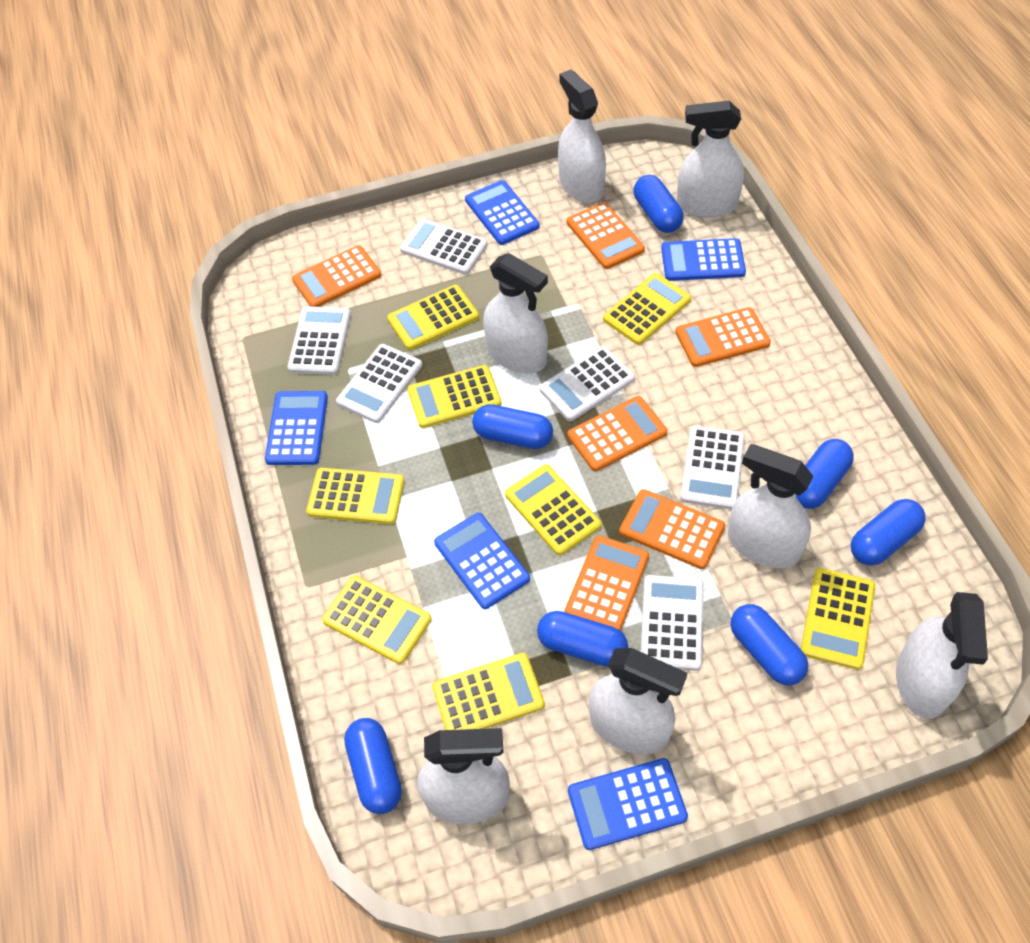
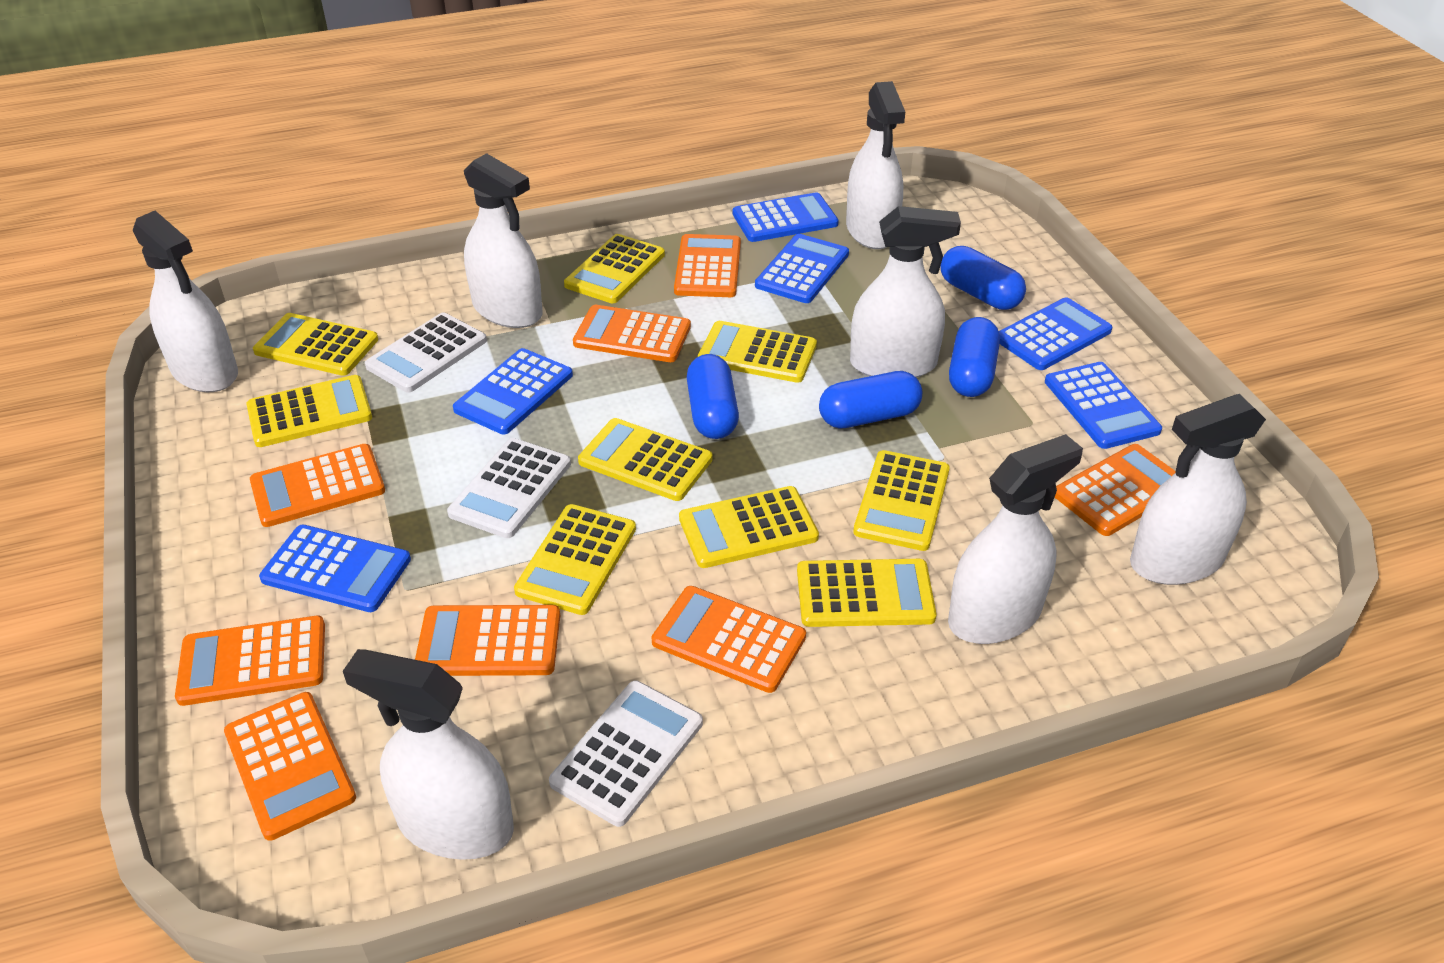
blue calculator: 5 -> 6
blue capsule: 7 -> 4
orange calculator: 6 -> 8
white calculator: 6 -> 3
yellow calculator: 8 -> 9

